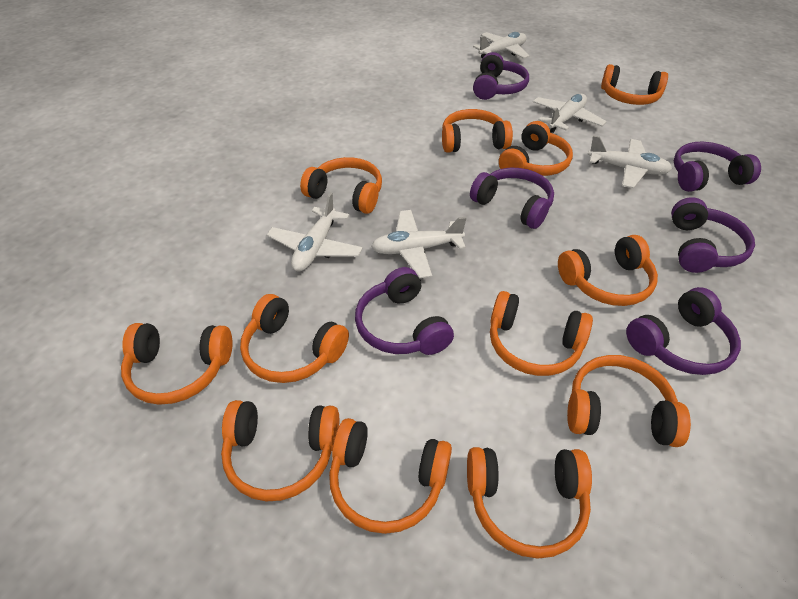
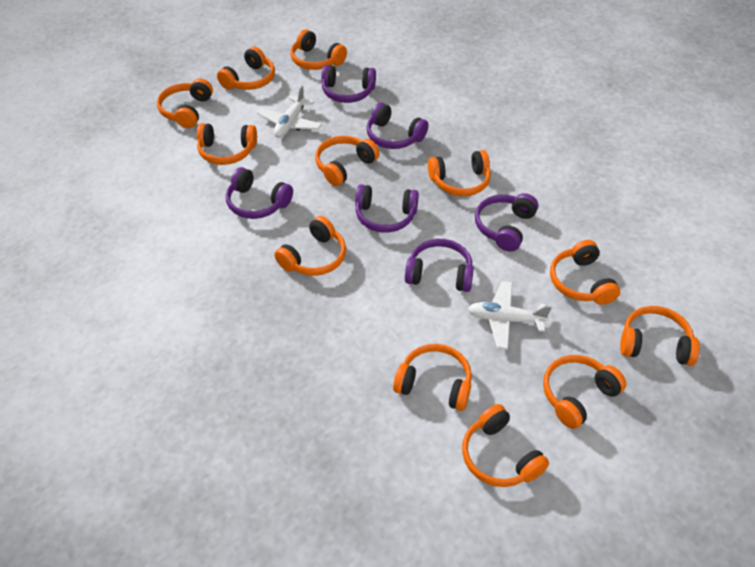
white plane: 5 -> 2

